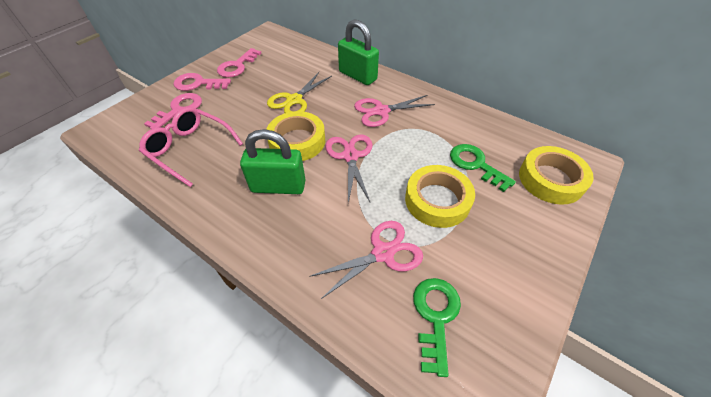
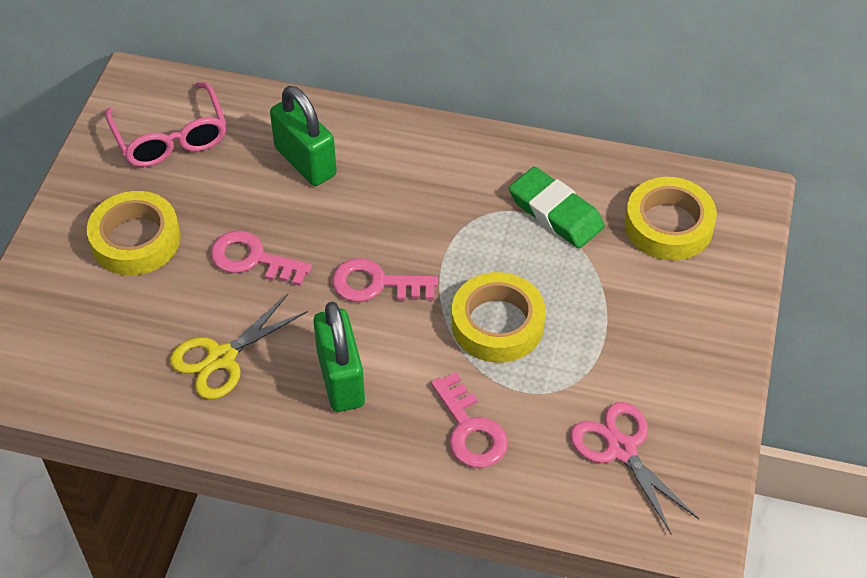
green eraser: 0 -> 1
green key: 2 -> 0
pink scissors: 3 -> 1

